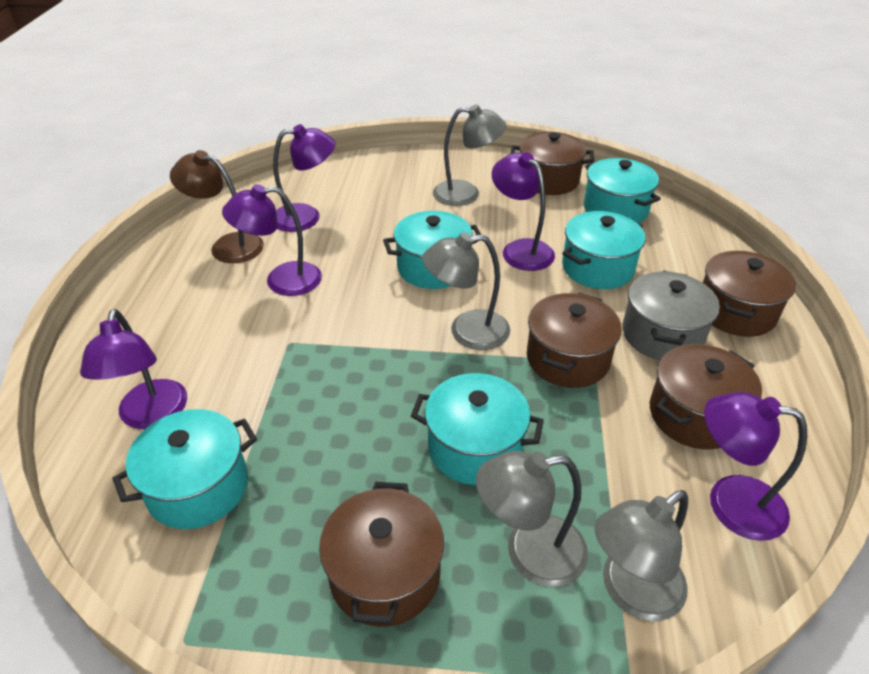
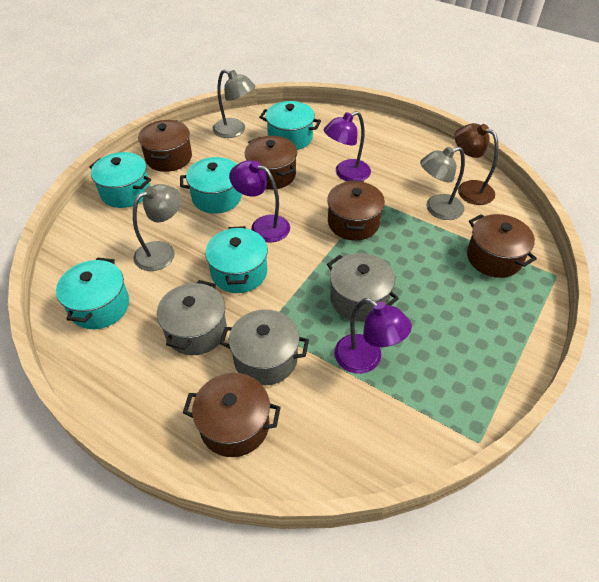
grey lamp: 4 -> 3
grey pot: 1 -> 3
purple lamp: 5 -> 3

